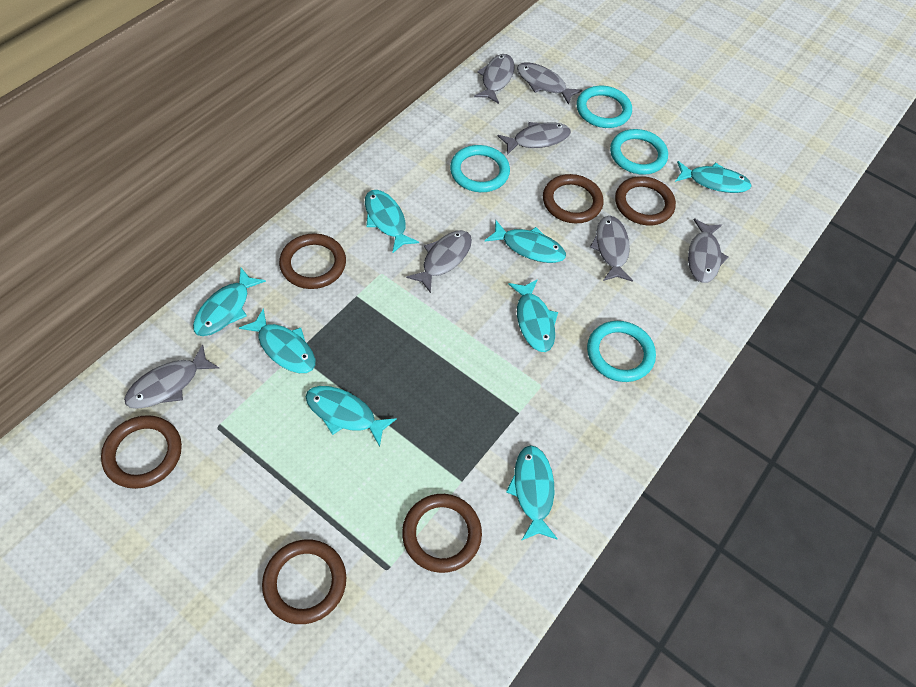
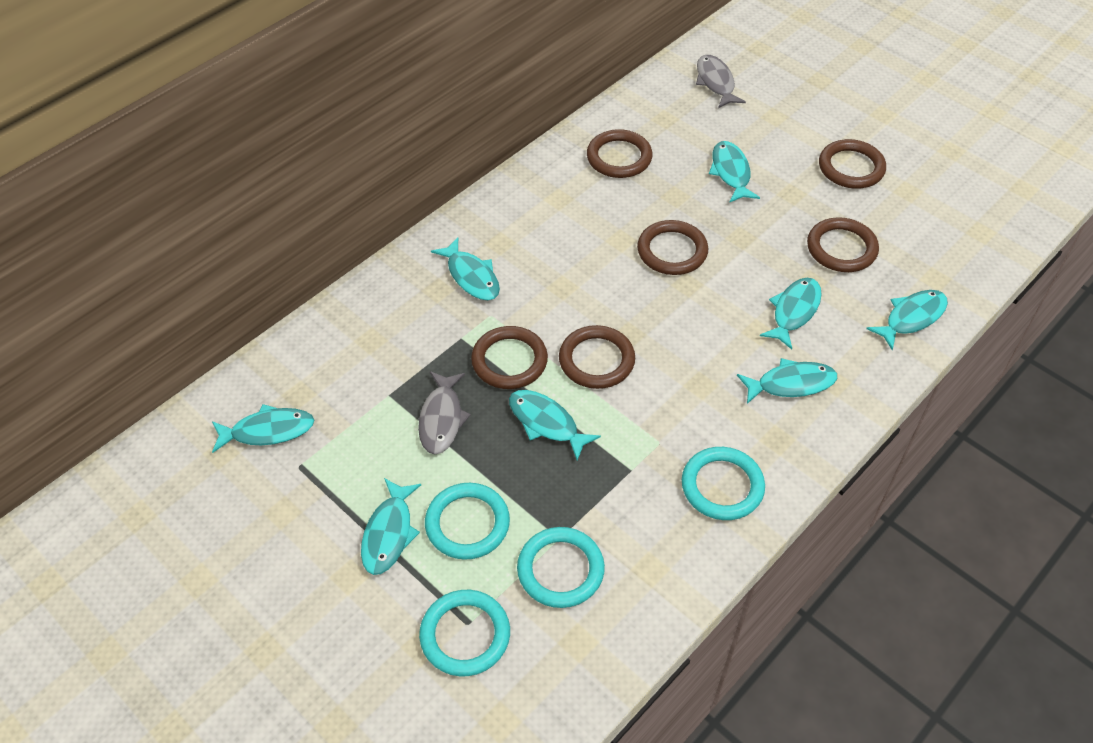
grey fish: 7 -> 2

